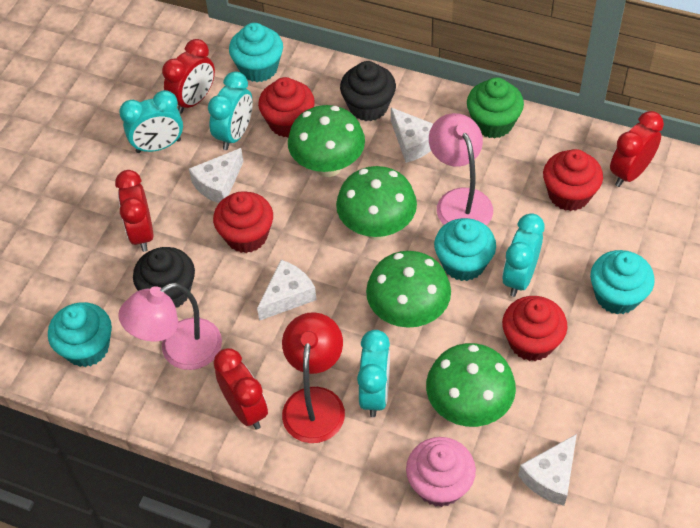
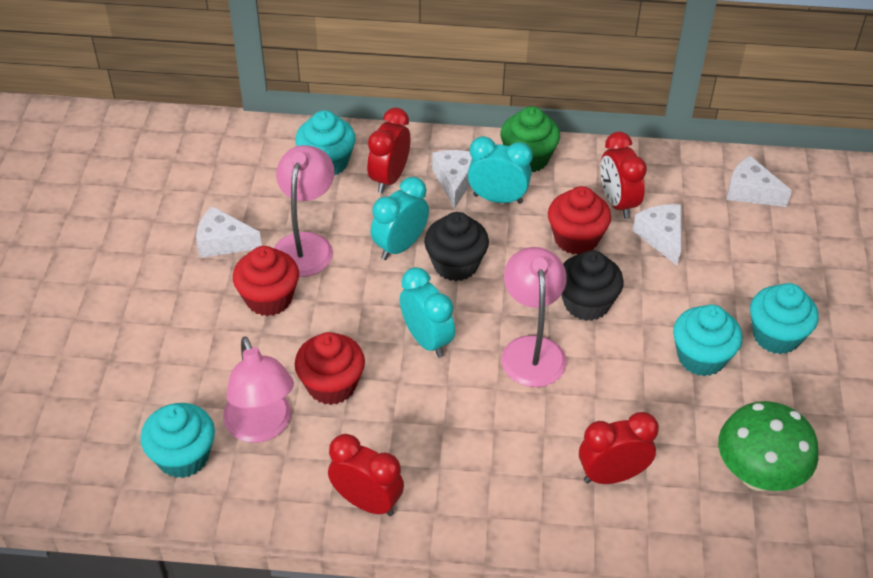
green mushroom: 4 -> 1
pink cupcake: 1 -> 0
pink lamp: 2 -> 3
red cupcake: 4 -> 3
red lamp: 1 -> 0
turquoise clock: 4 -> 3

